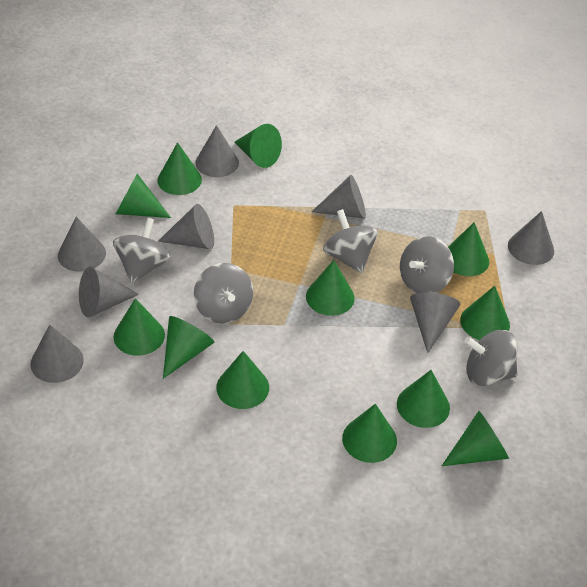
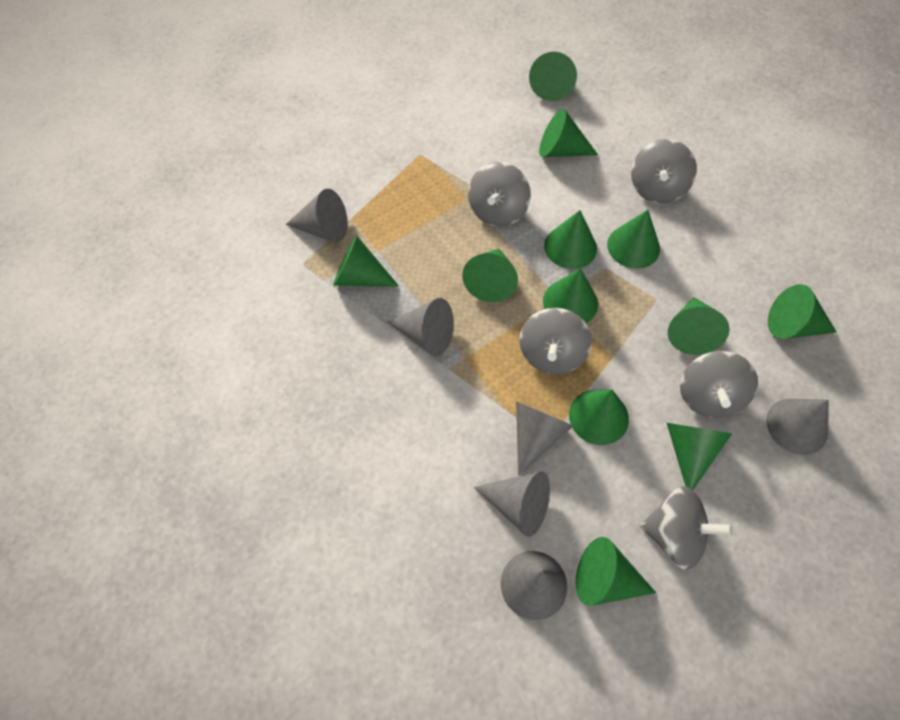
grey cone: 8 -> 6

